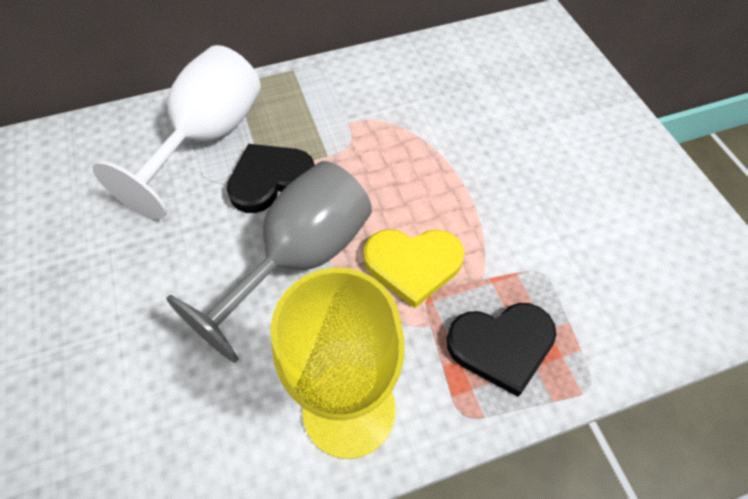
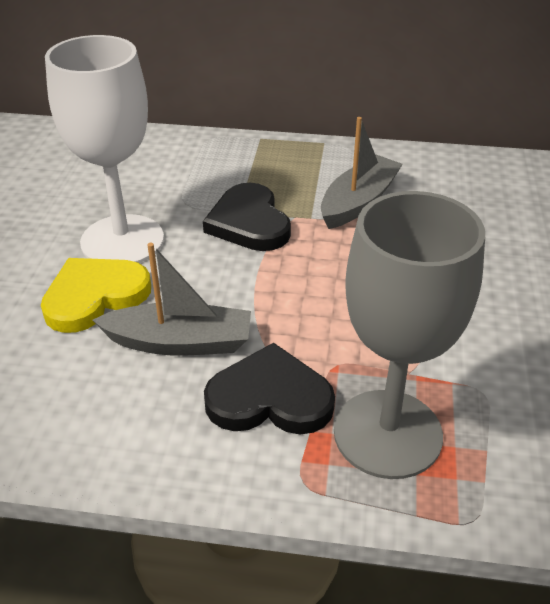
grey boat: 0 -> 2
yellow goblet: 1 -> 0

